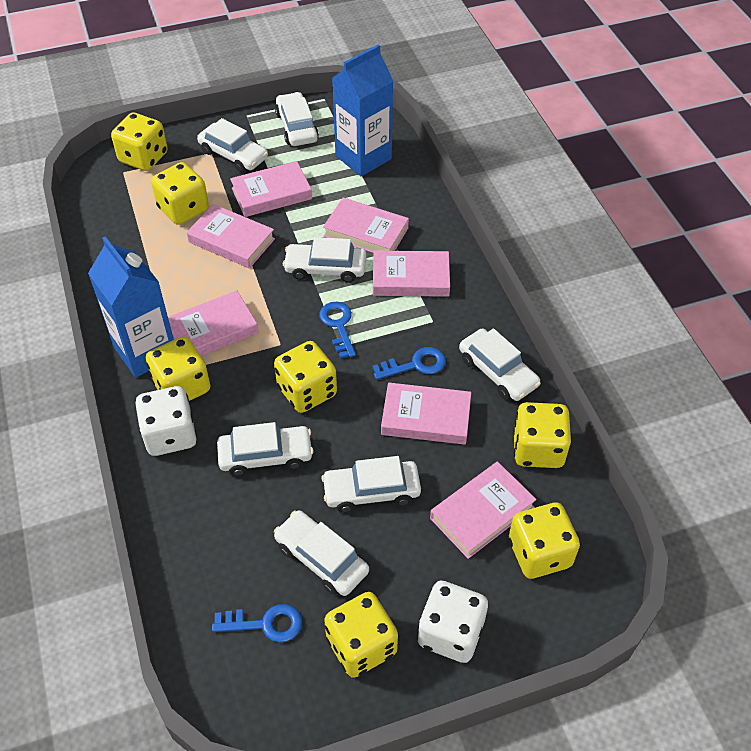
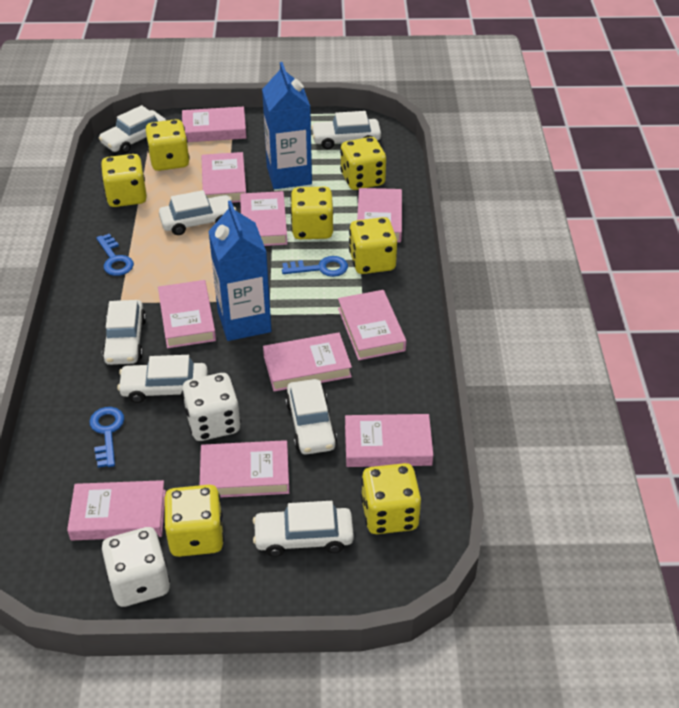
pink book: 7 -> 10

